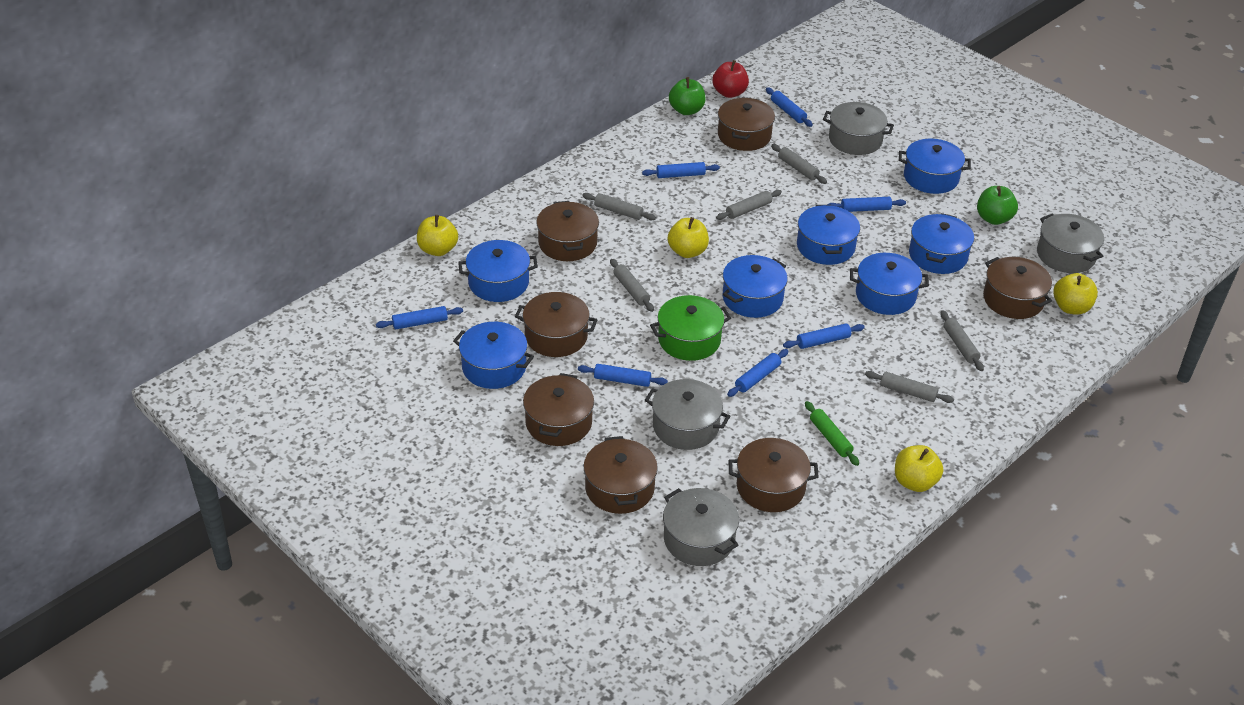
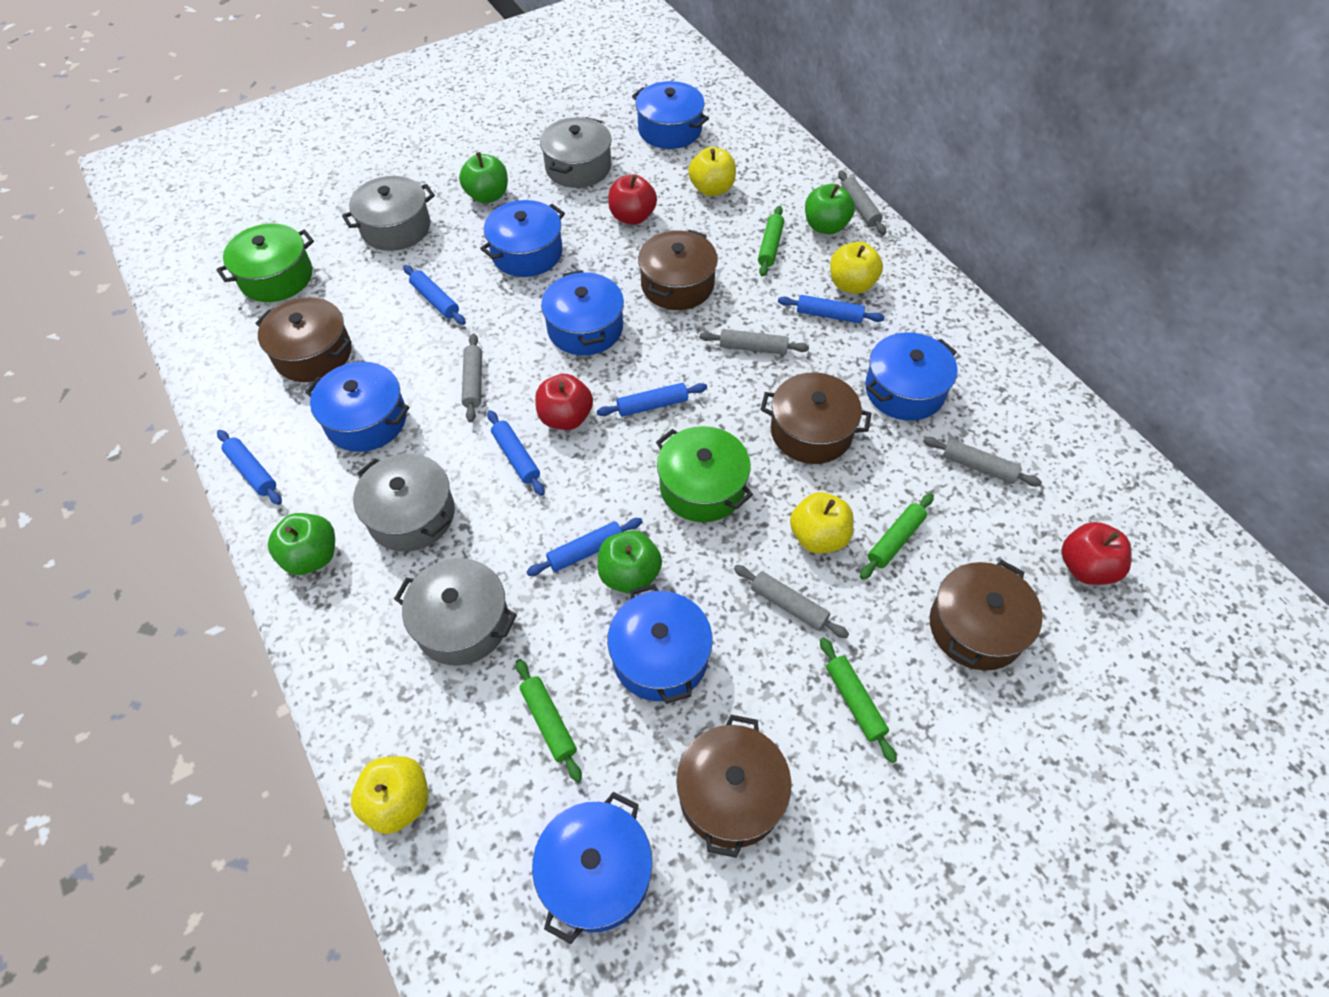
blue rolling pin: 7 -> 6
brown pot: 7 -> 5
green apple: 2 -> 4
green pot: 1 -> 2
green rolling pin: 1 -> 4
grey rolling pin: 6 -> 5
red apple: 1 -> 3

